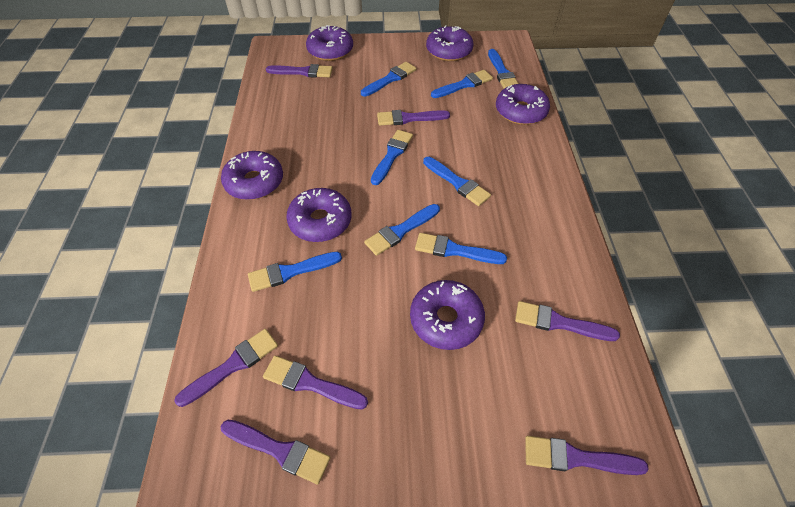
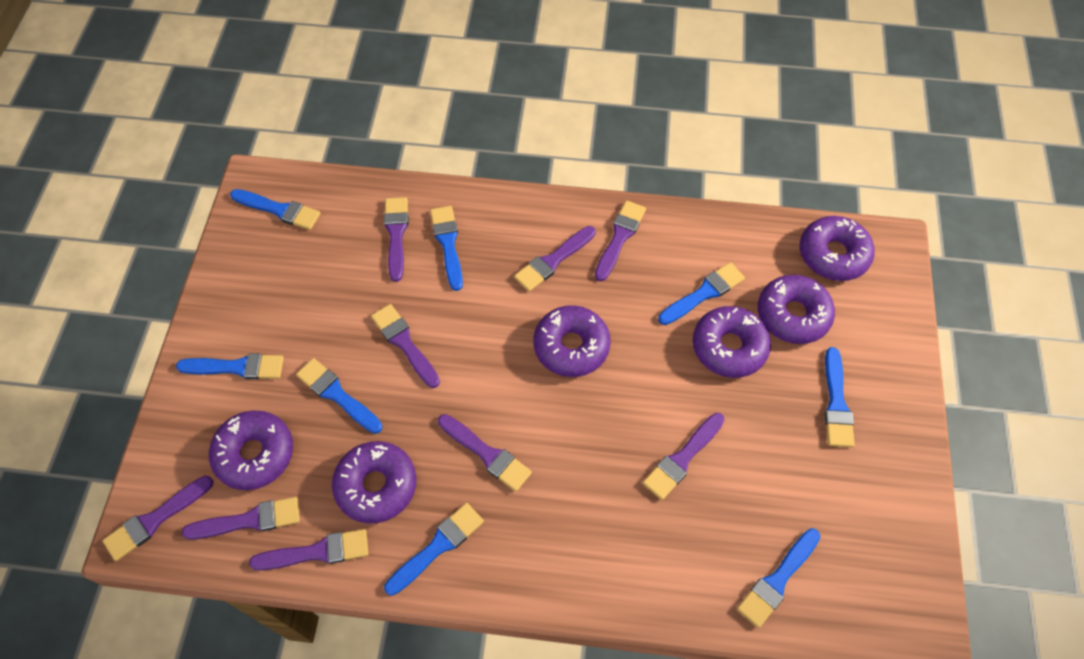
purple brush: 7 -> 9

